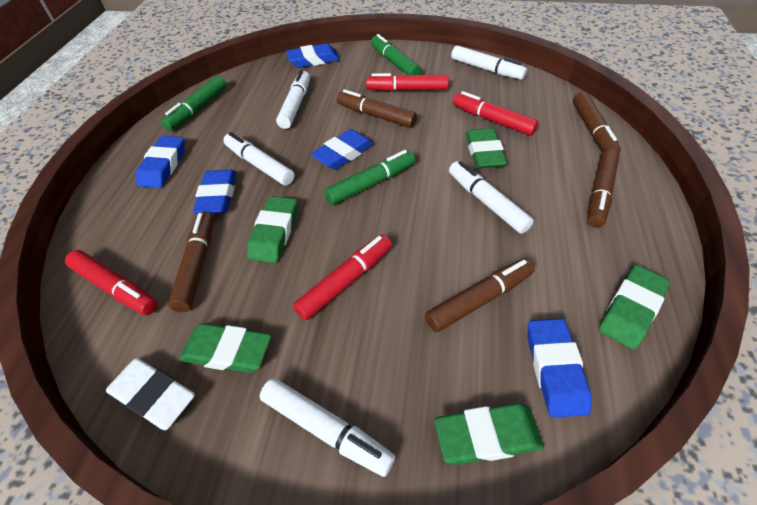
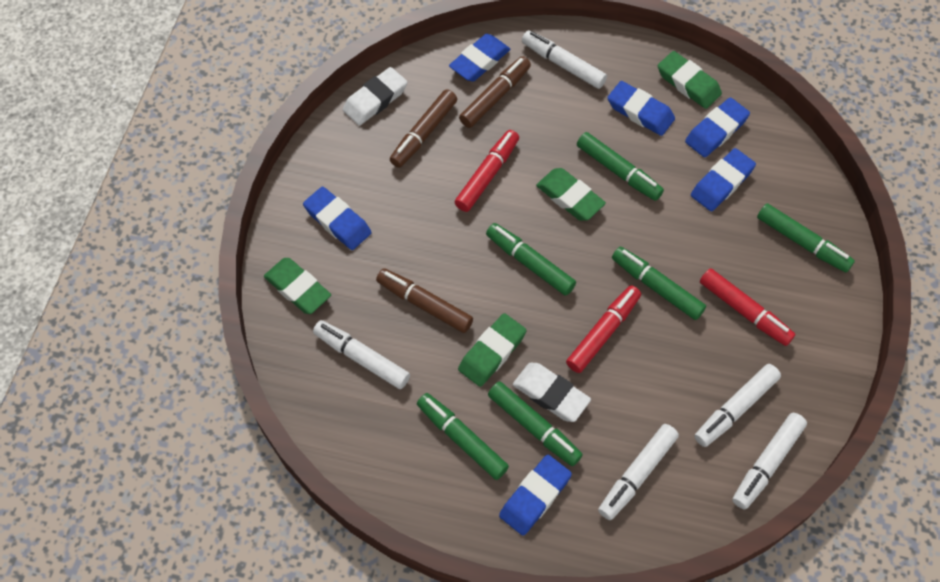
blue eraser: 5 -> 6
brown marker: 5 -> 3
green eraser: 5 -> 4
green marker: 3 -> 6
red marker: 4 -> 3
white eraser: 1 -> 2

